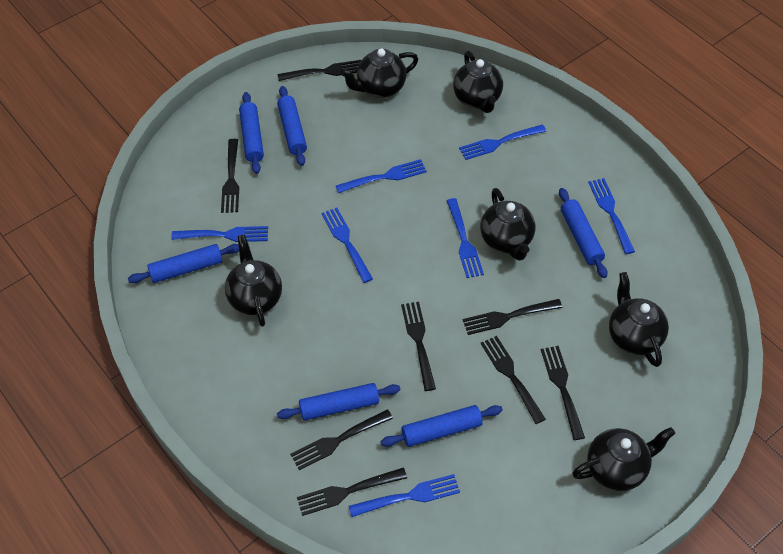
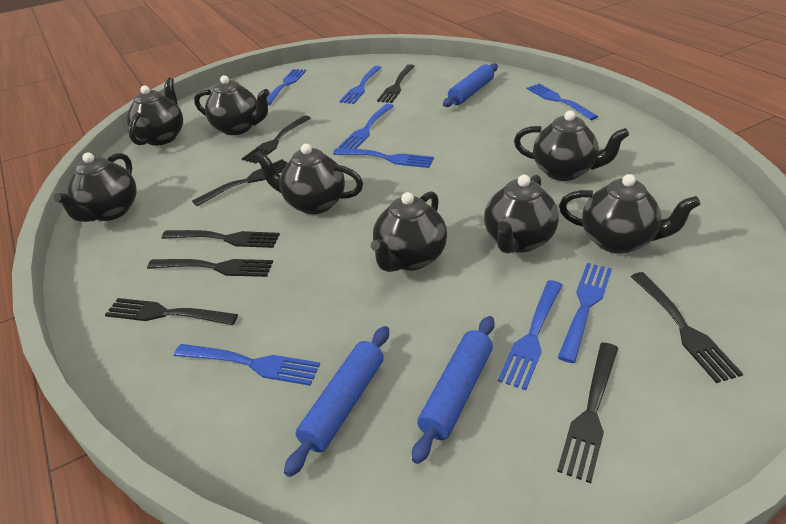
black teapot: 6 -> 8
blue fork: 7 -> 8
blue rolling pin: 6 -> 3

